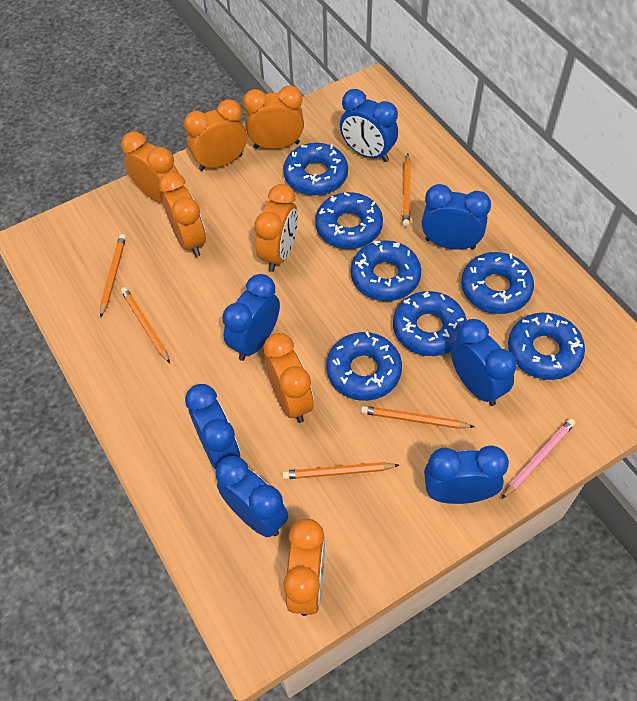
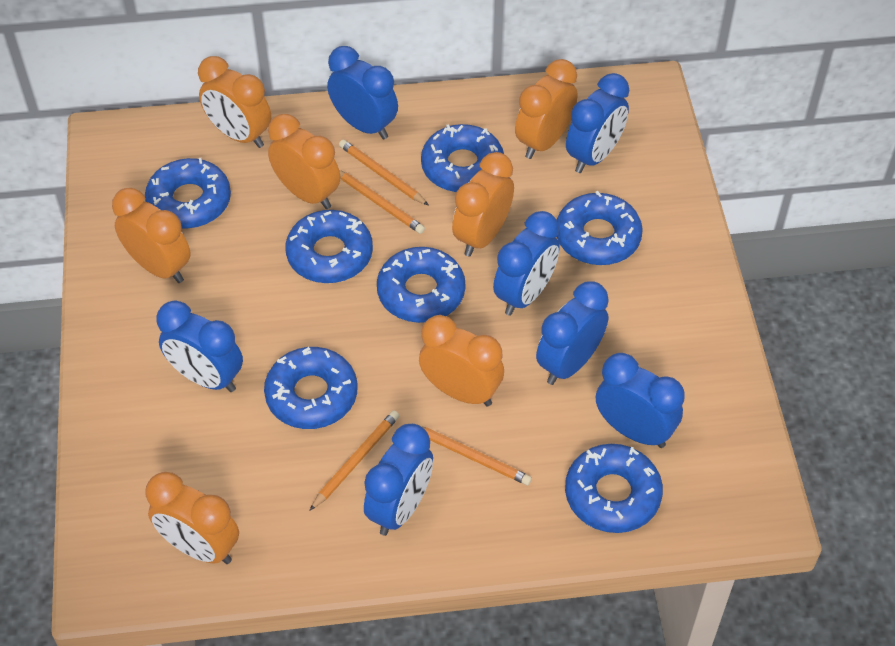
orange pencil: 5 -> 4
pink pencil: 1 -> 0

